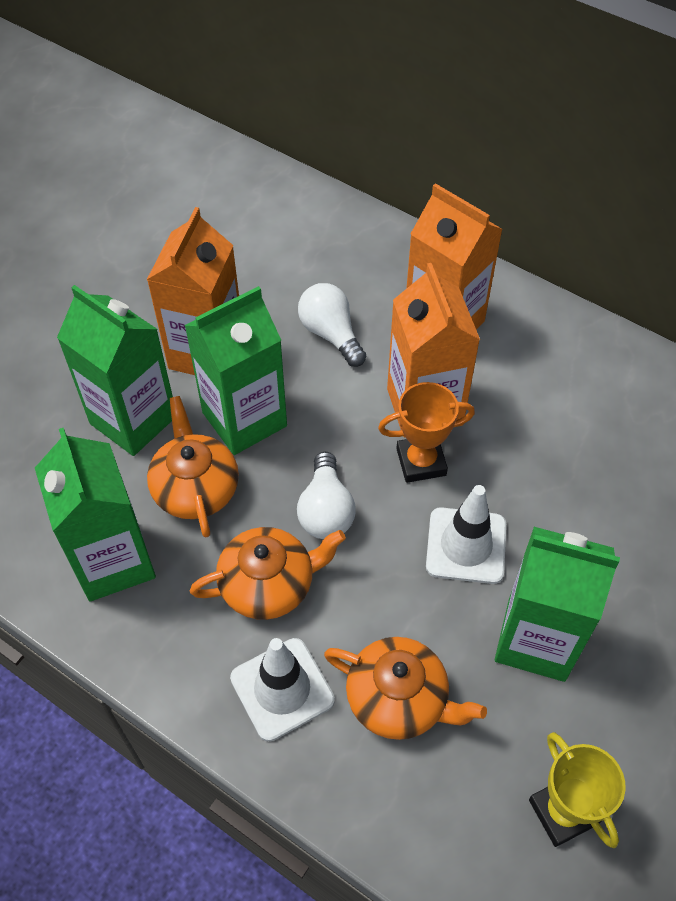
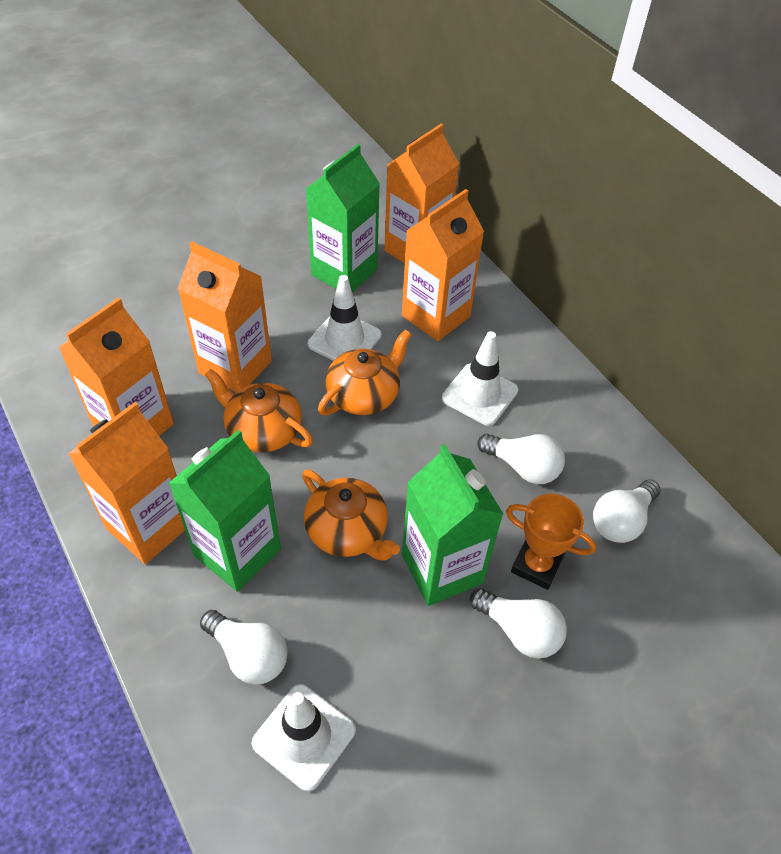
green carton: 4 -> 3
orange carton: 3 -> 5
white light bulb: 2 -> 4
white traffic cone: 2 -> 3
yellow trophy: 1 -> 0

